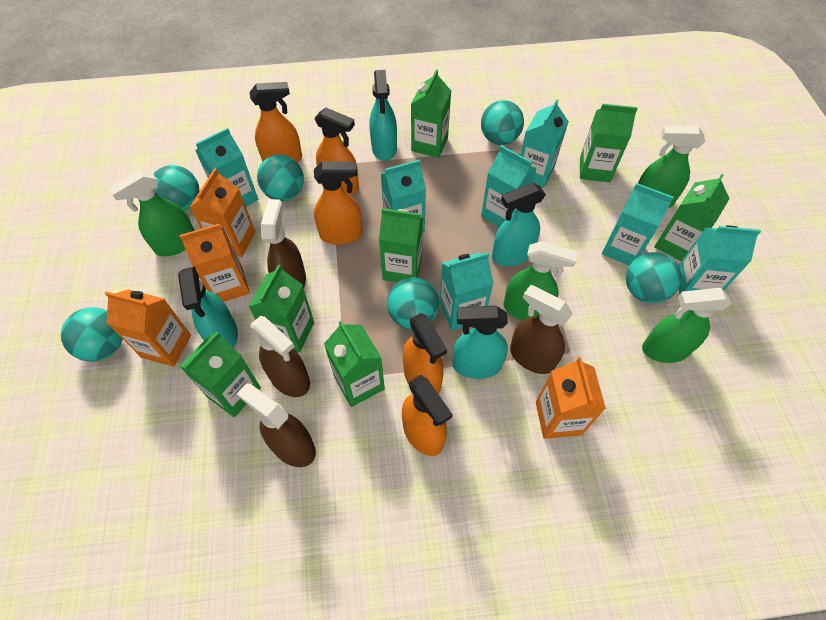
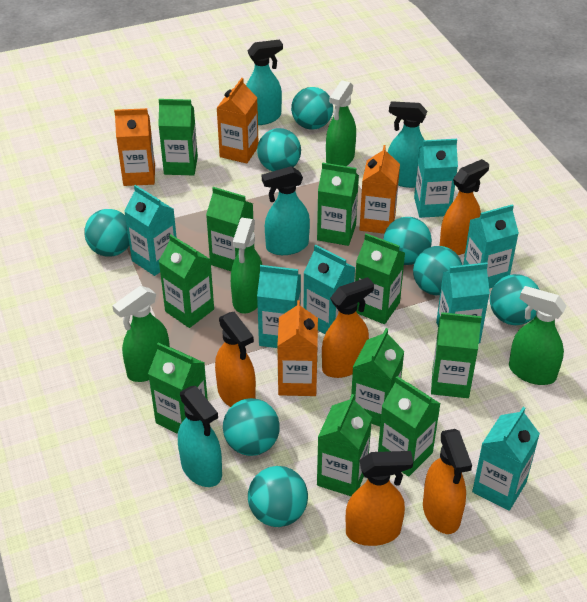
brown spray bottle: 4 -> 0
green carton: 7 -> 10
turquoise ball: 6 -> 8

